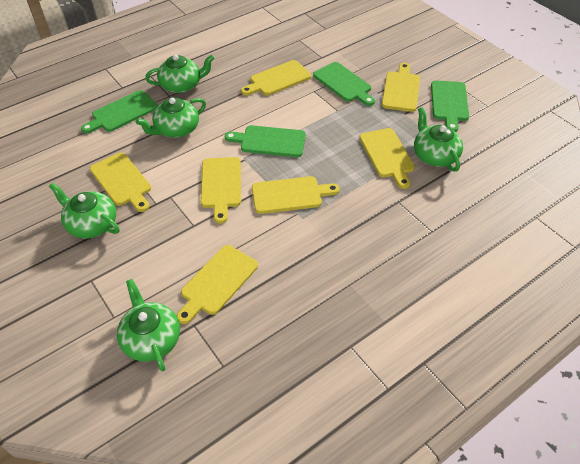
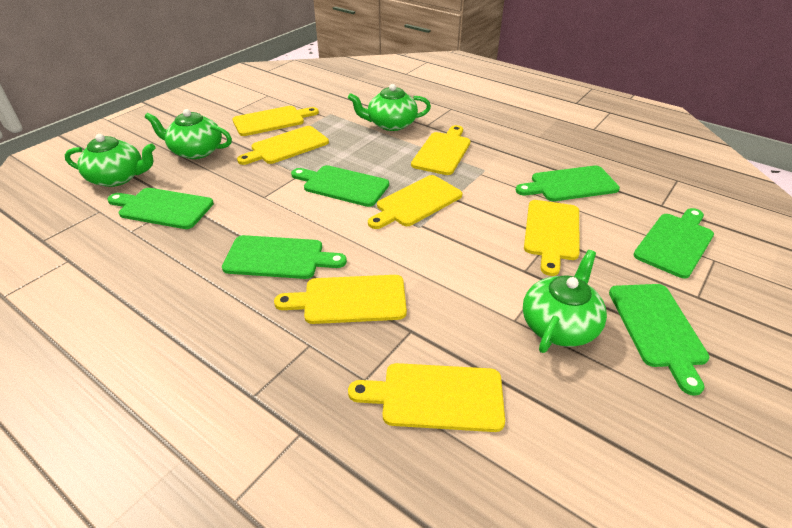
green cutting board: 4 -> 6
green teapot: 5 -> 4

